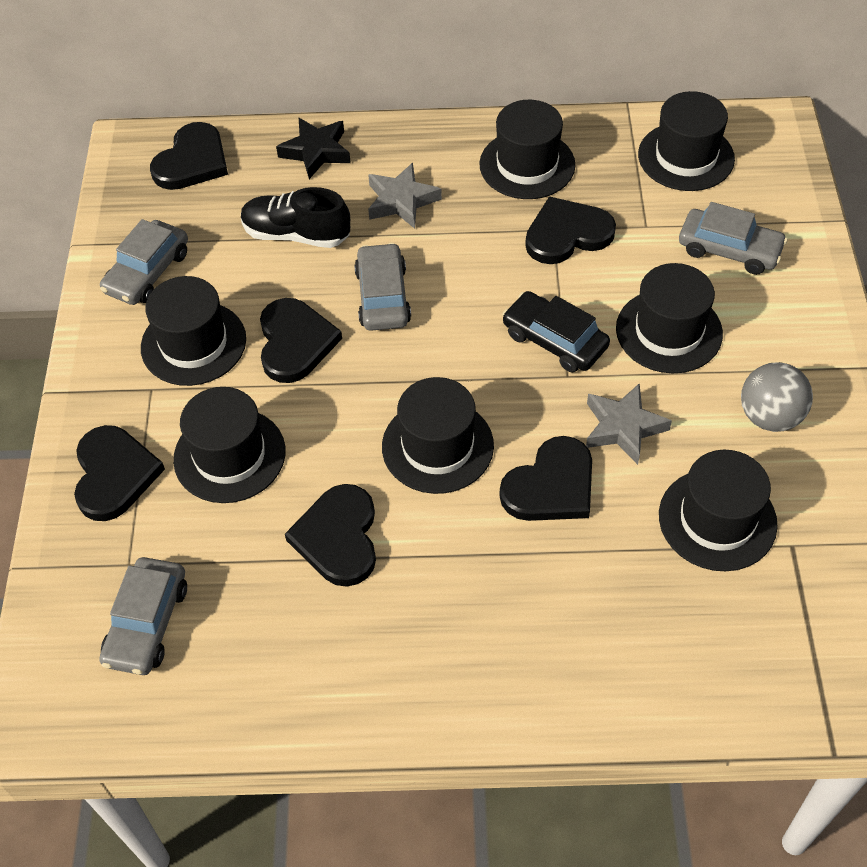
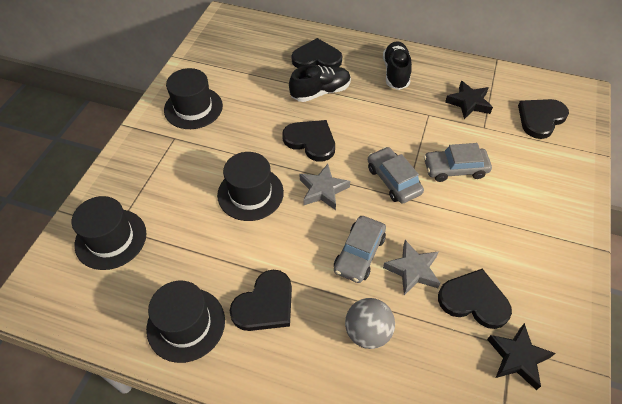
black car: 1 -> 0
black hat: 7 -> 4
black heart: 6 -> 5
black shoe: 1 -> 2
black star: 1 -> 2
grey car: 4 -> 3

